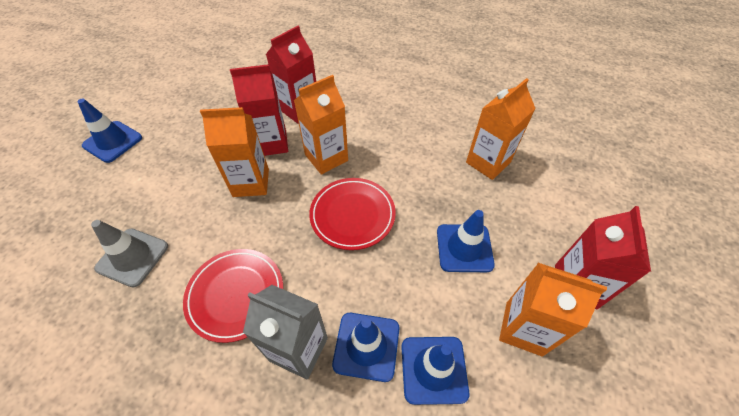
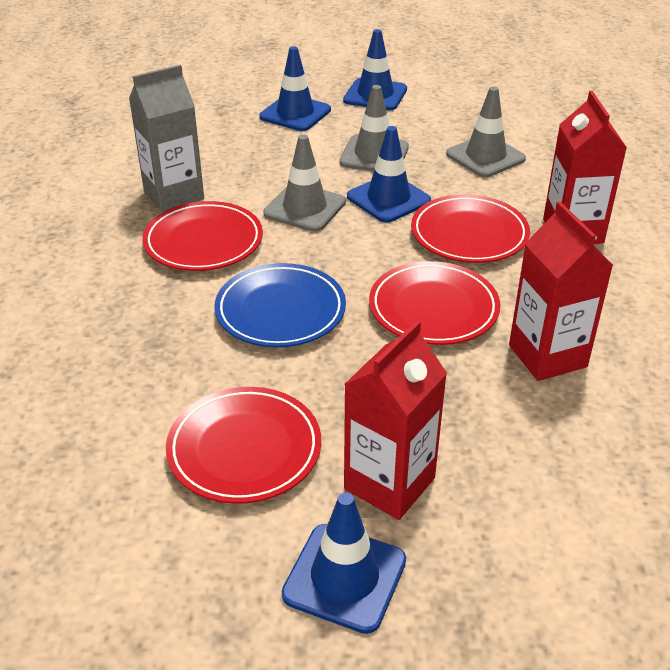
blue plate: 0 -> 1
grey traffic cone: 1 -> 3
orange carton: 4 -> 0
red plate: 2 -> 4

